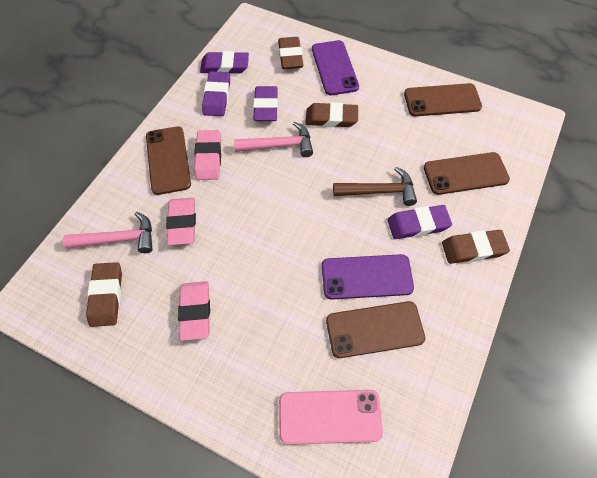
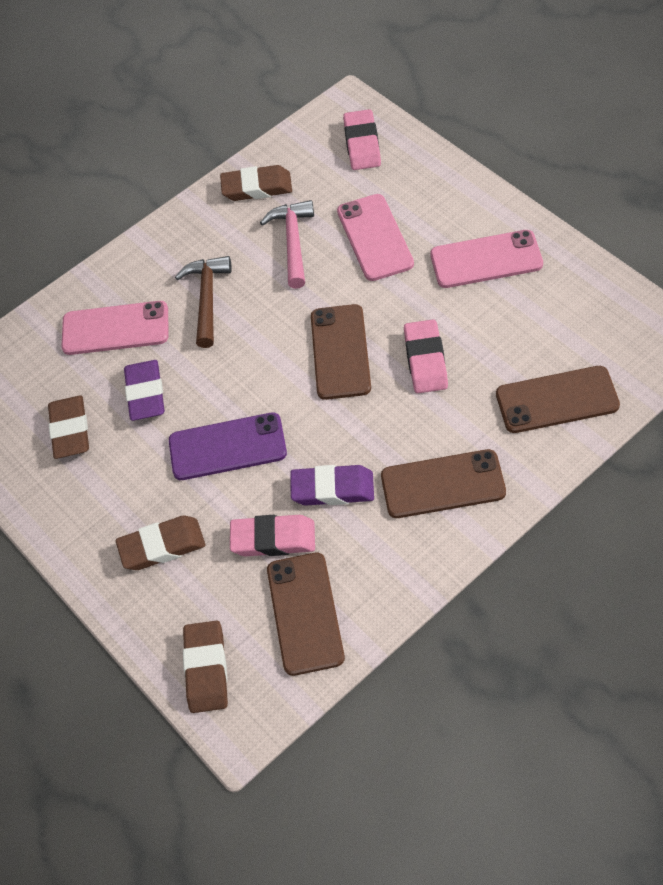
pink hammer: 2 -> 1
pink phone: 1 -> 3
purple eraser: 4 -> 2
purple phone: 2 -> 1

